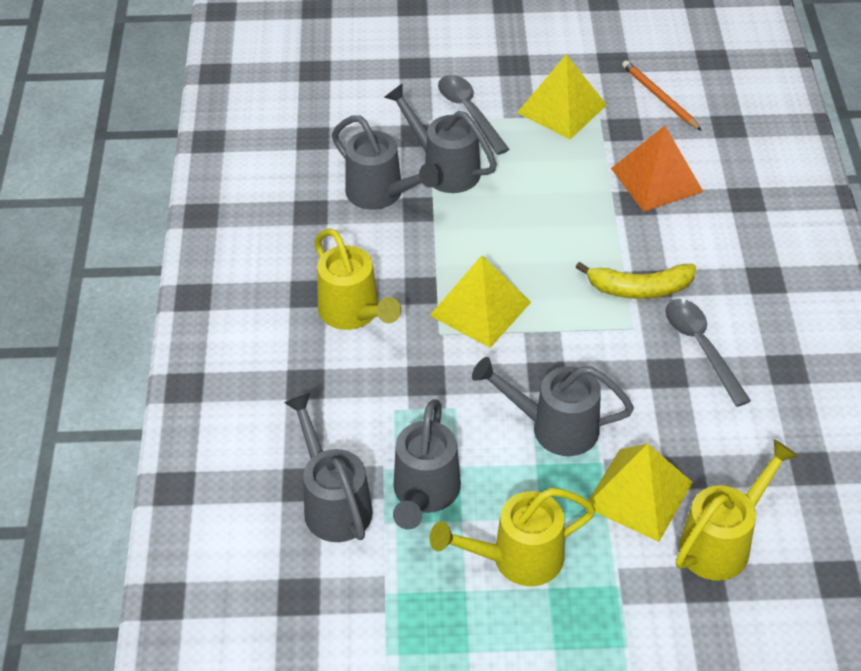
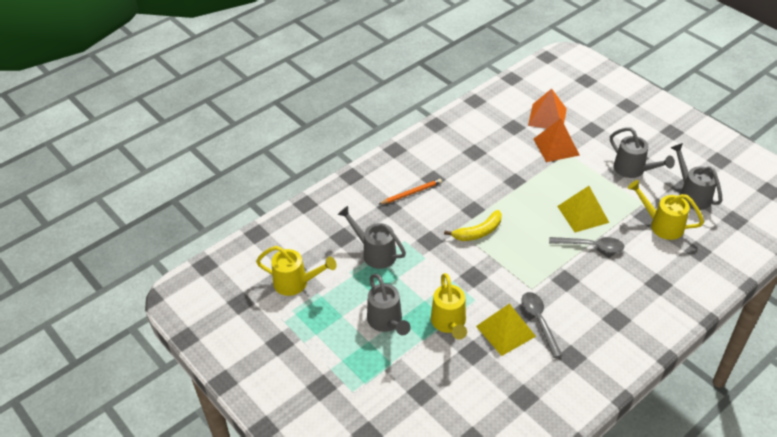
grey watering can: 5 -> 4
orange pyramid: 1 -> 2
yellow pyramid: 3 -> 2

